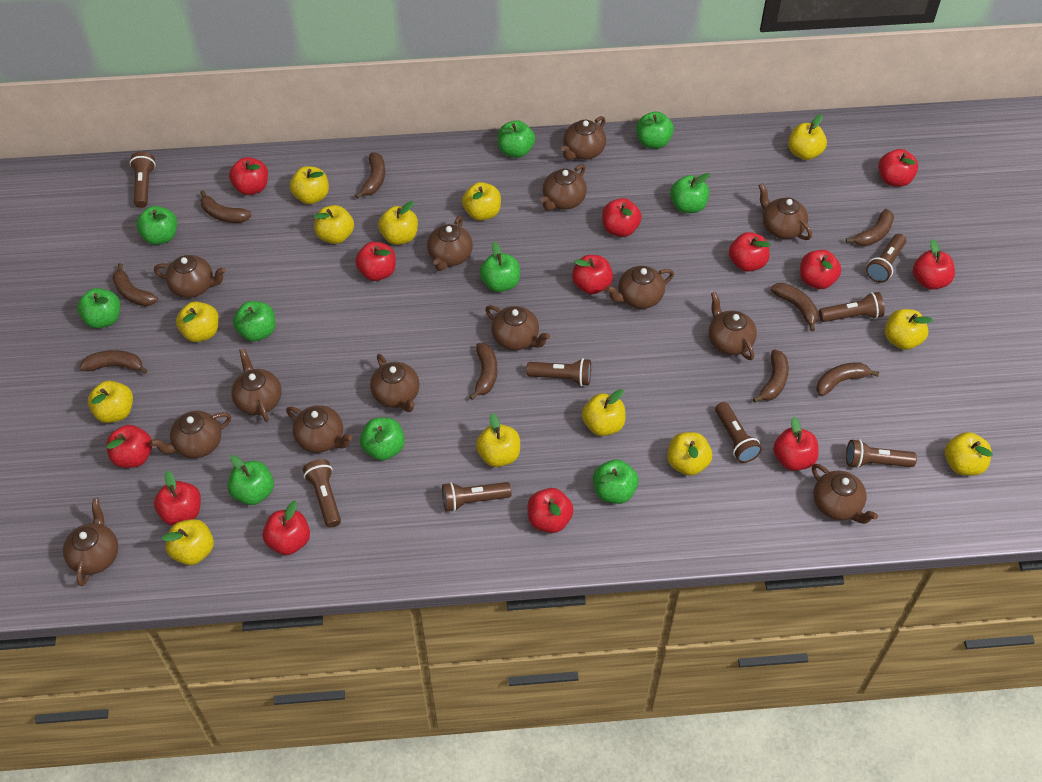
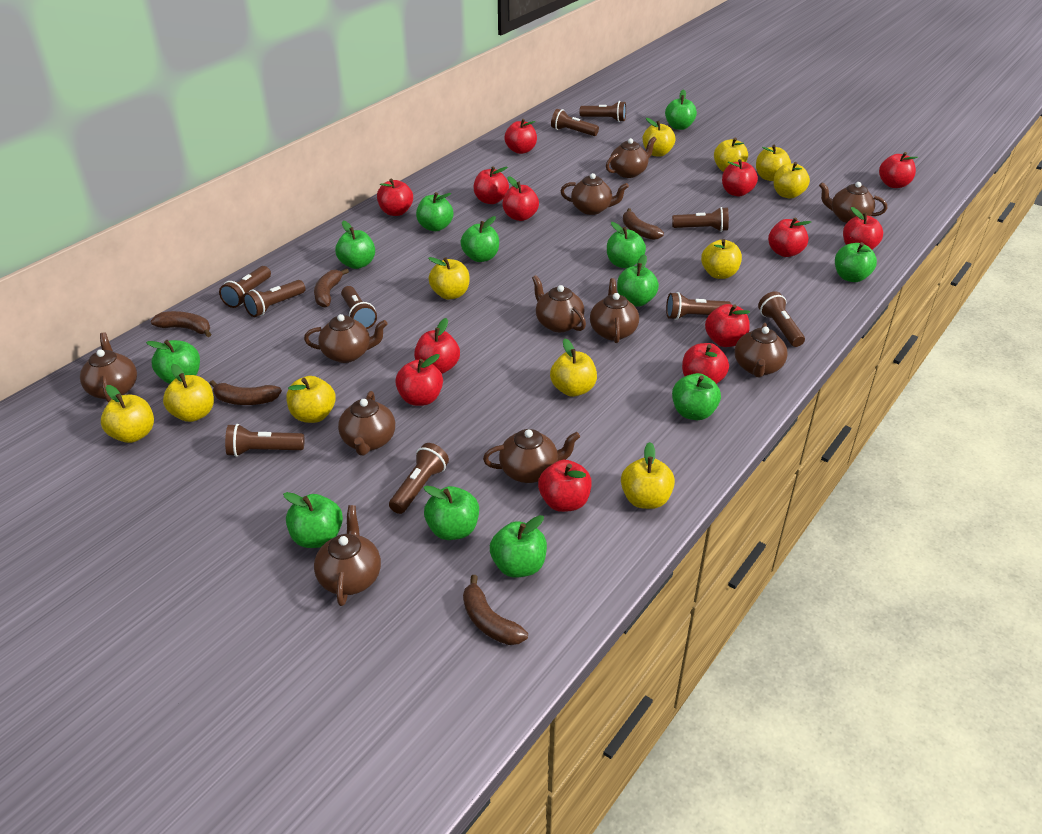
brown banana: 9 -> 5
brown flashlight: 8 -> 10
brown teapot: 14 -> 11
green apple: 10 -> 12
yellow apple: 13 -> 11

